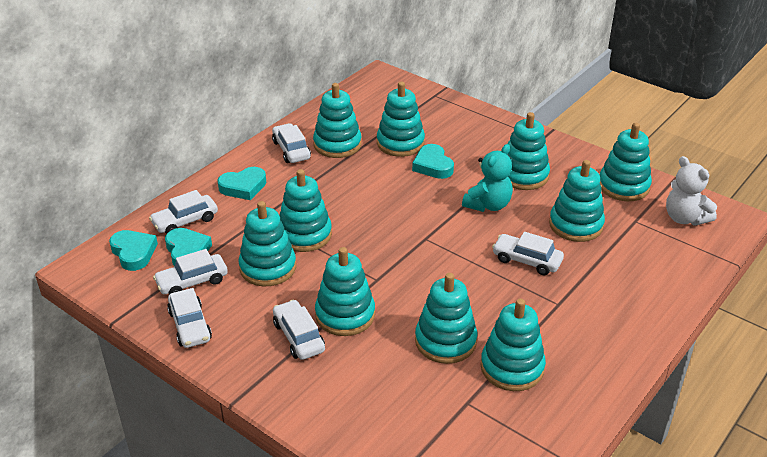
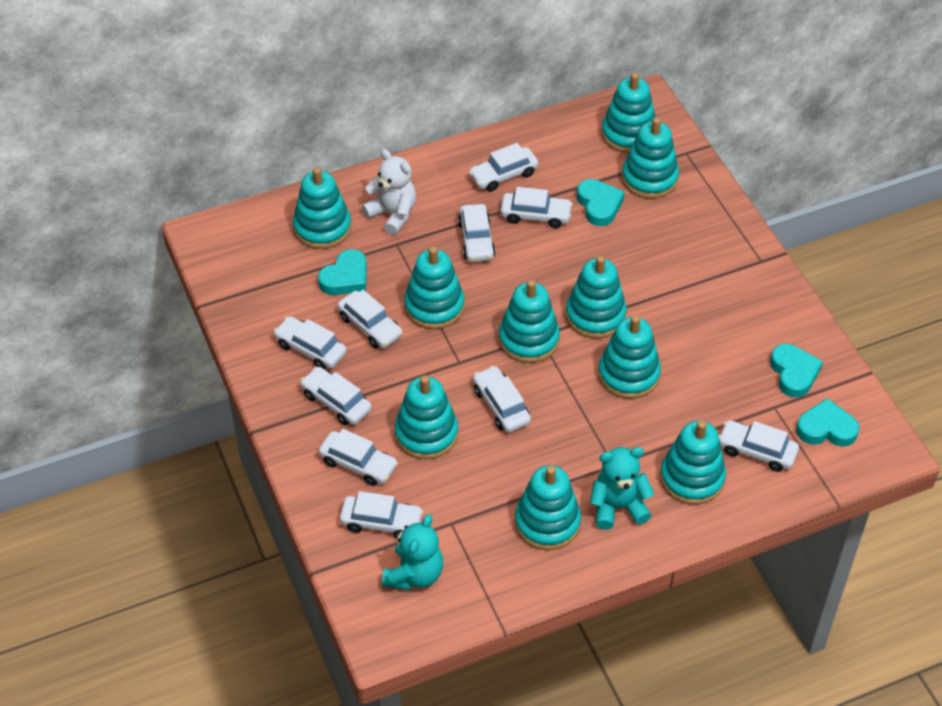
turquoise teddy bear: 1 -> 2
white car: 6 -> 10

